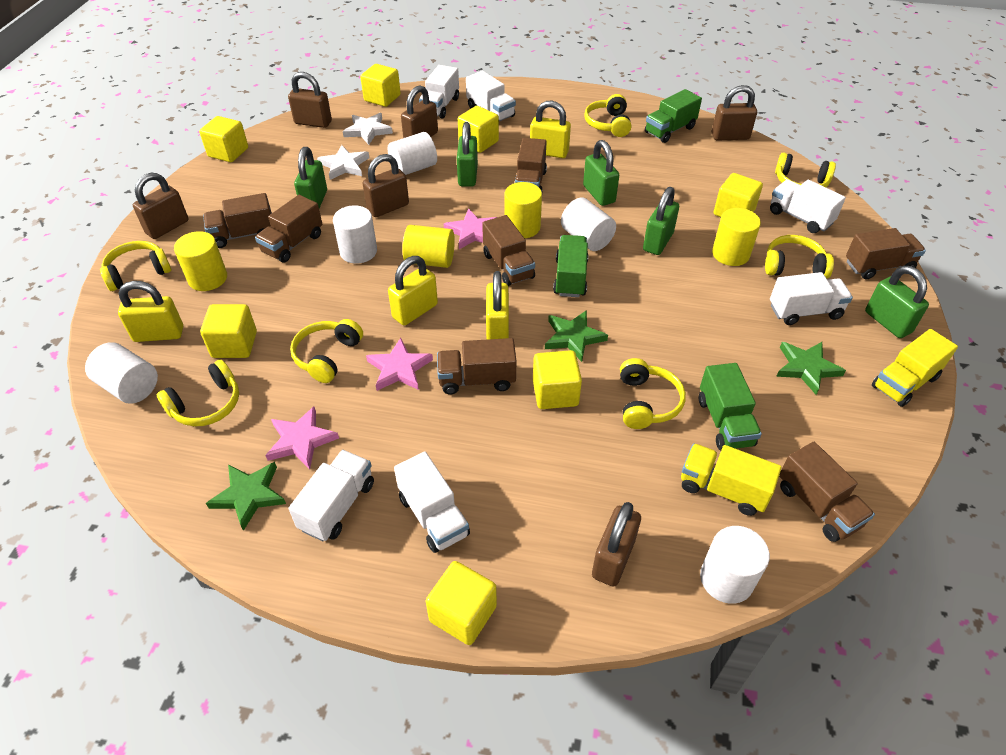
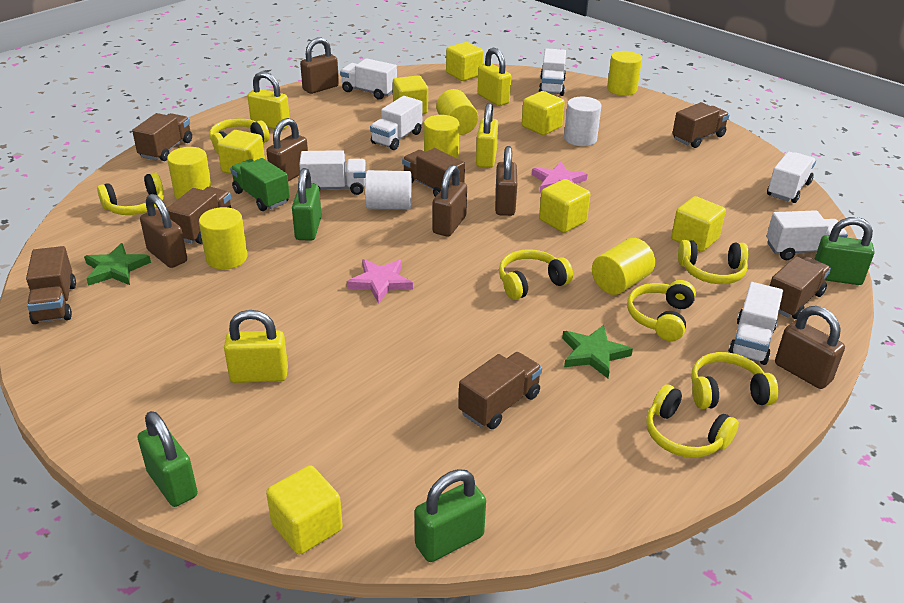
green padlock: 5 -> 4
green star: 3 -> 2
green truck: 3 -> 1
pink star: 3 -> 2
white cylinder: 5 -> 2
white star: 2 -> 0
white truck: 6 -> 7
yellow cylinder: 4 -> 6
yellow truck: 2 -> 0

